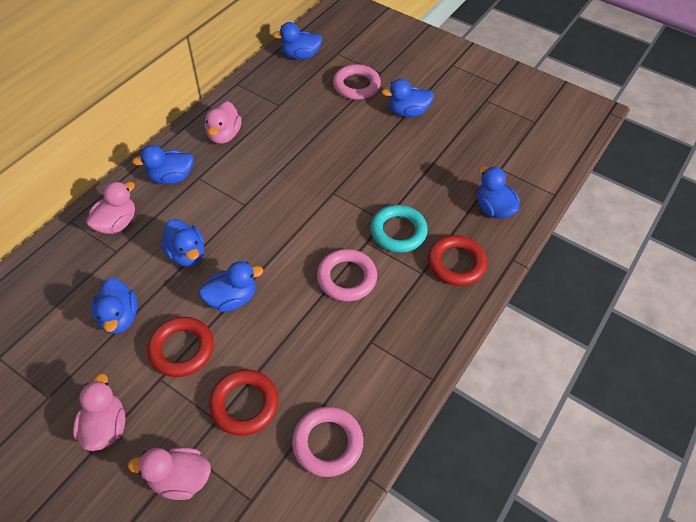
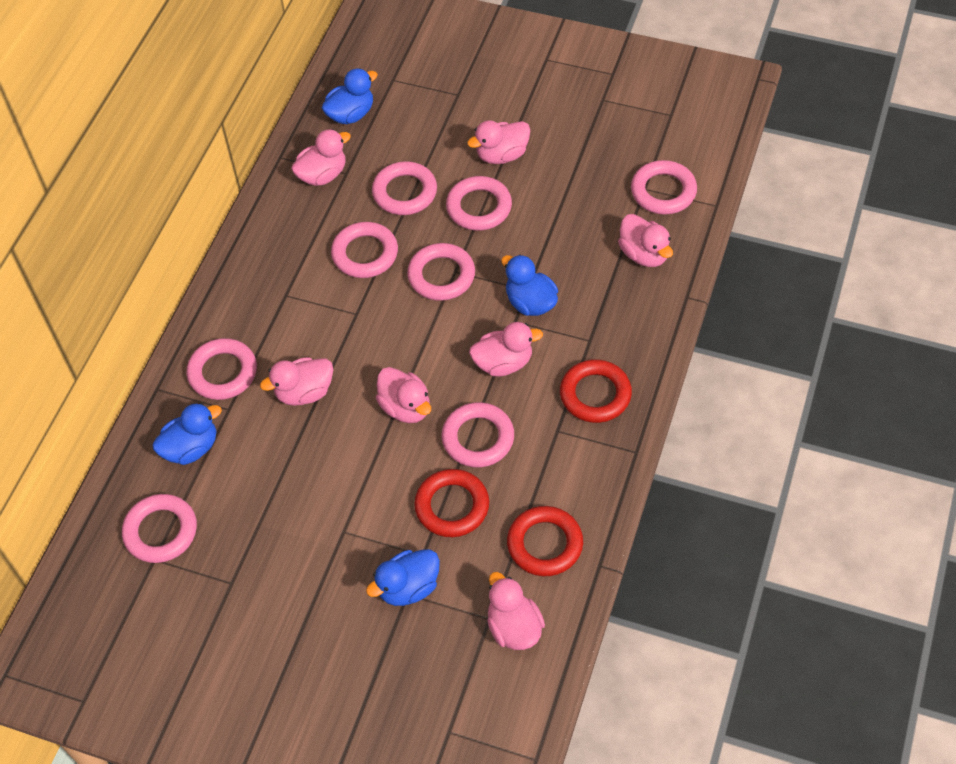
blue duck: 7 -> 4
pink duck: 4 -> 7
pink ring: 3 -> 8
turquoise ring: 1 -> 0

